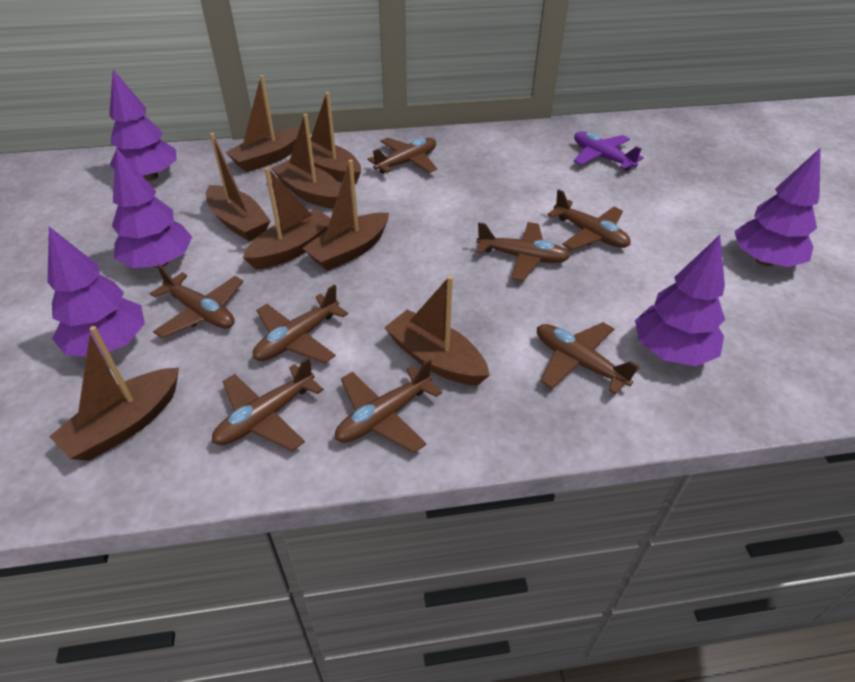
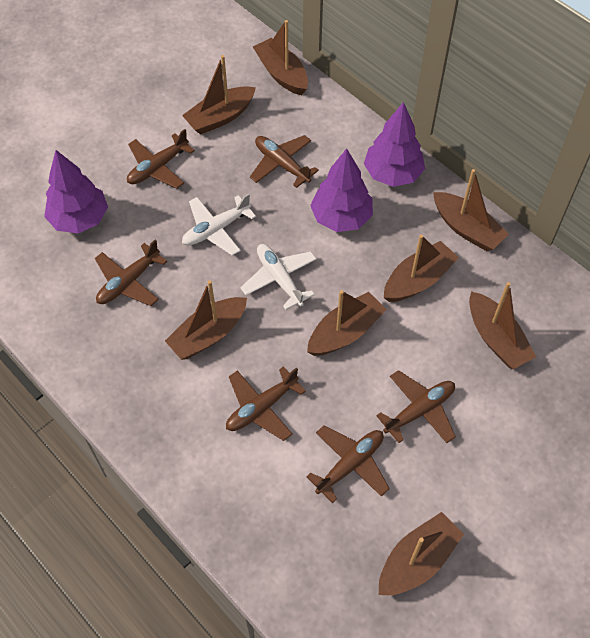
brown plane: 8 -> 6
purple plane: 1 -> 0
purple tree: 5 -> 3
white plane: 0 -> 2

